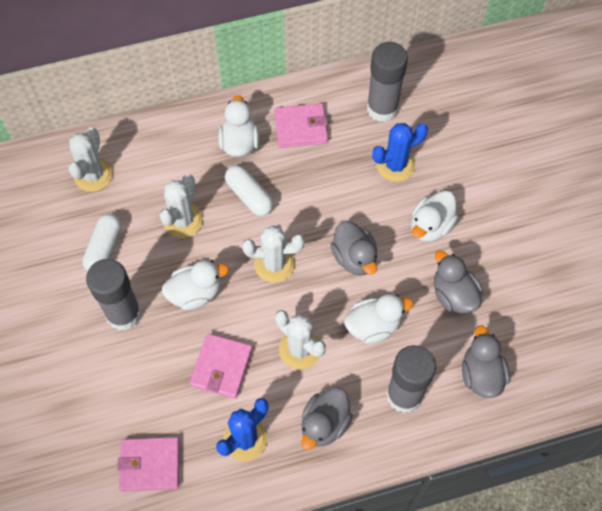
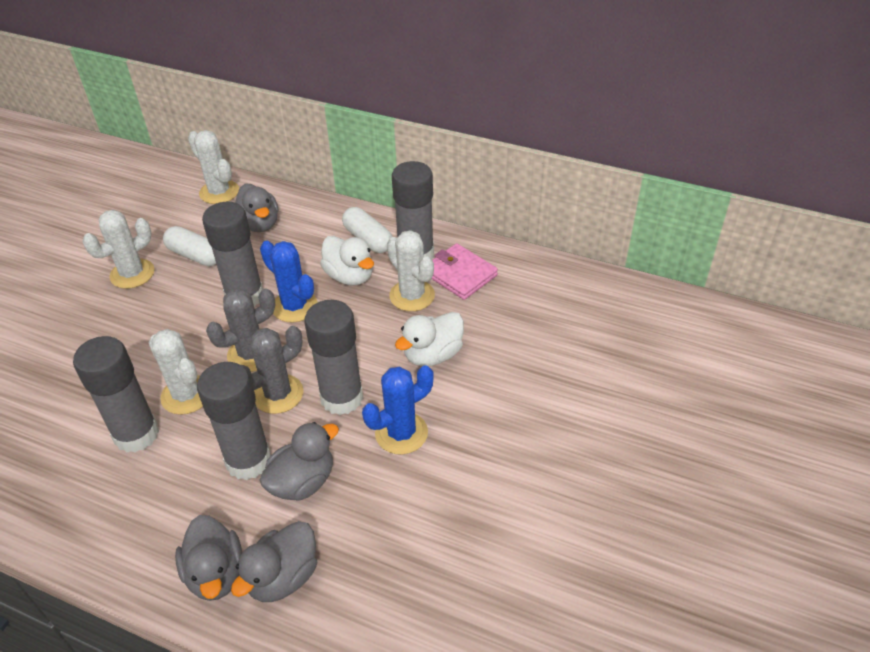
grey cactus: 0 -> 2
grey glue stick: 3 -> 5
pink wallet: 3 -> 1
white duck: 4 -> 2

